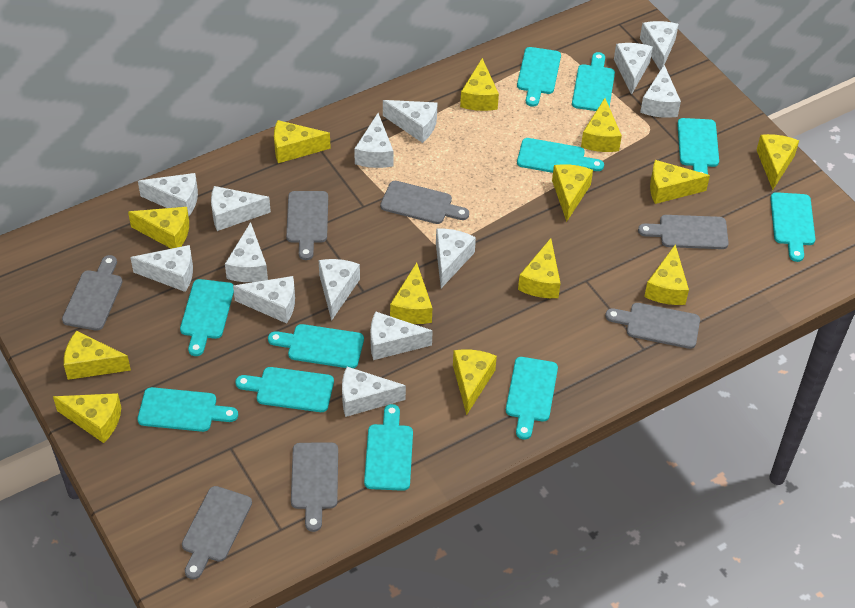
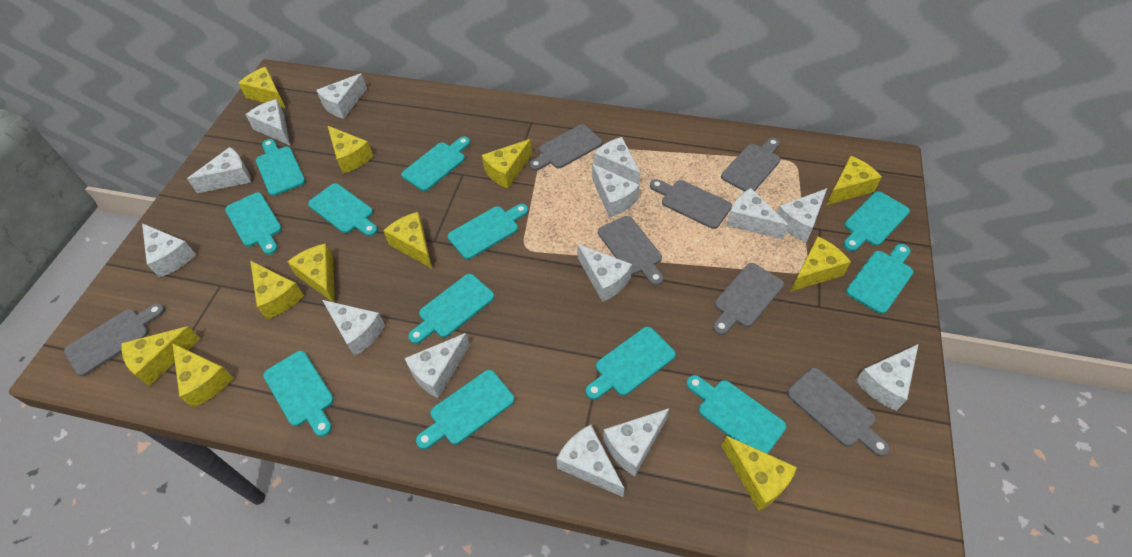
turquoise cutting board: 11 -> 12
yellow cheese: 13 -> 11

